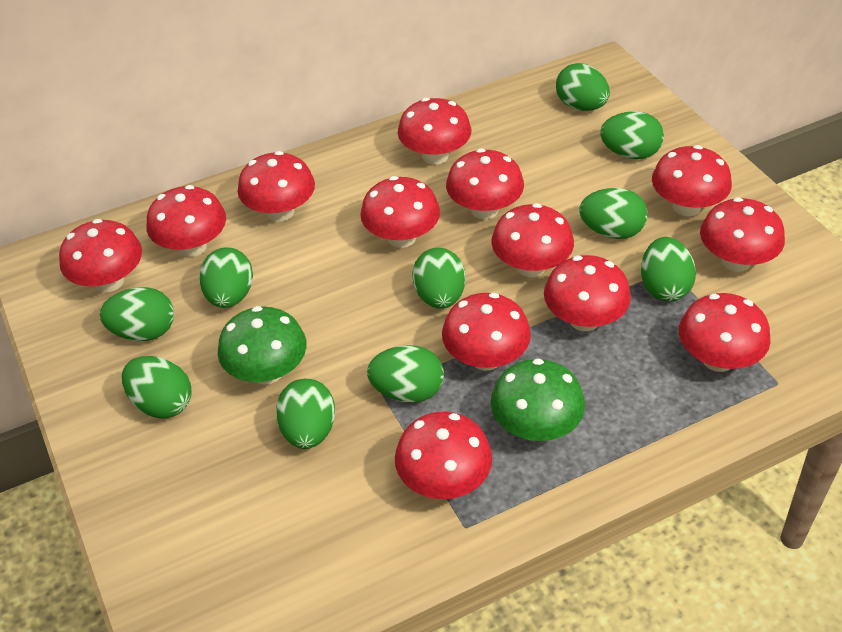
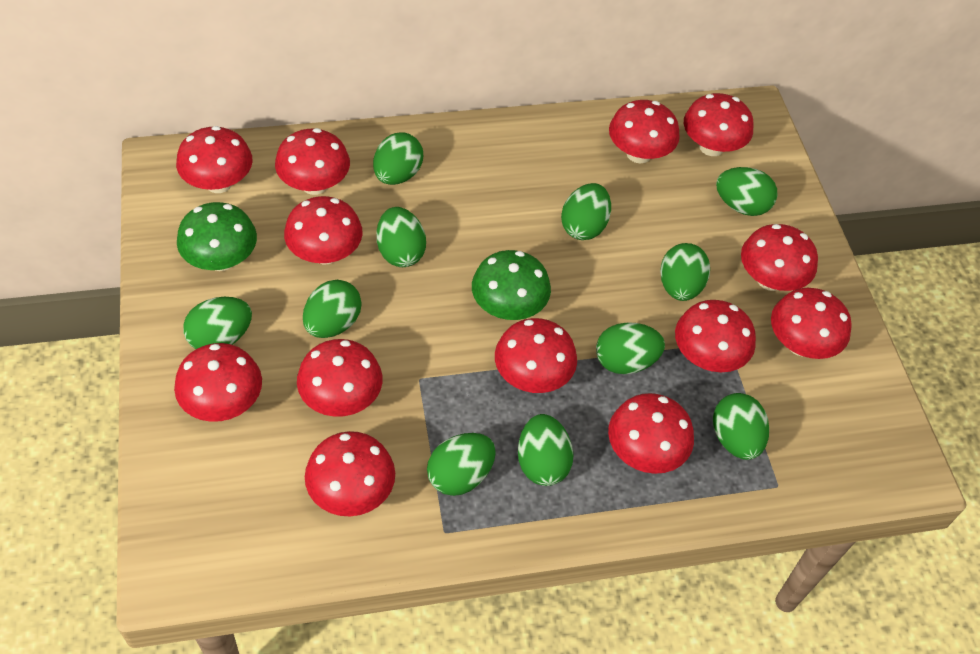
green egg: 10 -> 11

